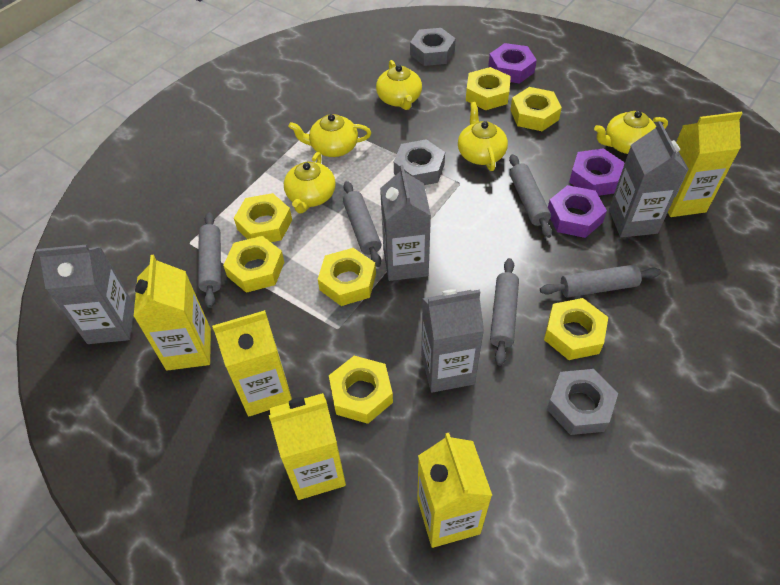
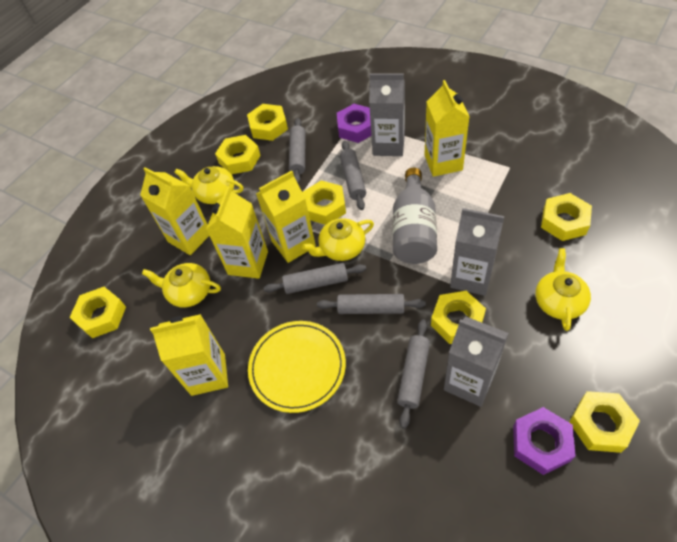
grey bottle: 0 -> 1
grey carton: 4 -> 3
grey nut: 3 -> 0
purple nut: 3 -> 2
yellow plate: 0 -> 1
yellow teapot: 5 -> 4

